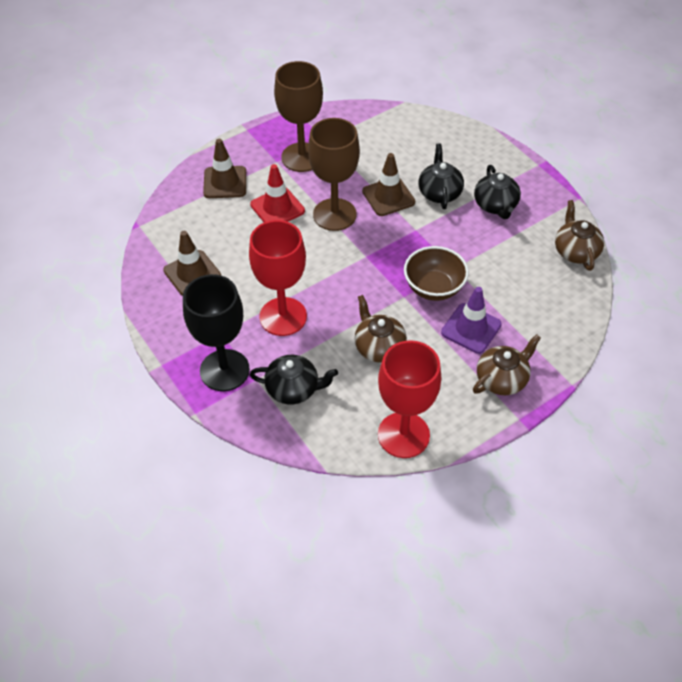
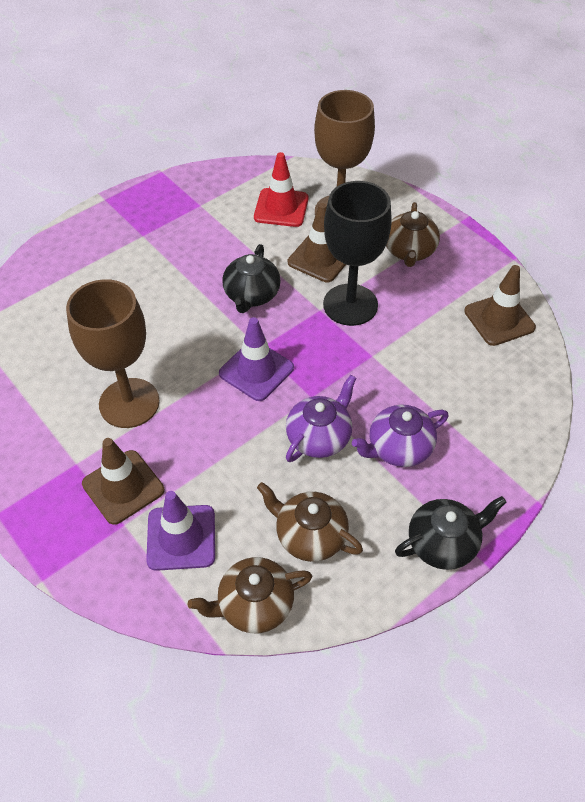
black teapot: 3 -> 2
brown bowl: 1 -> 0
purple teapot: 0 -> 2
purple traffic cone: 1 -> 2
red goblet: 2 -> 0

